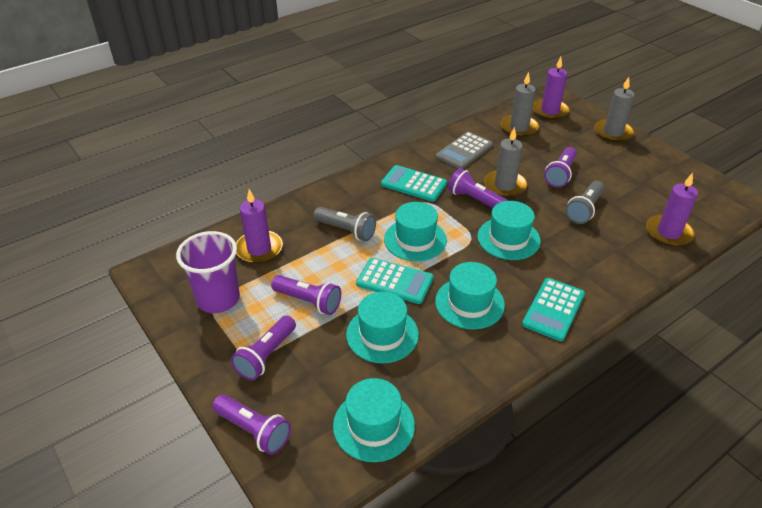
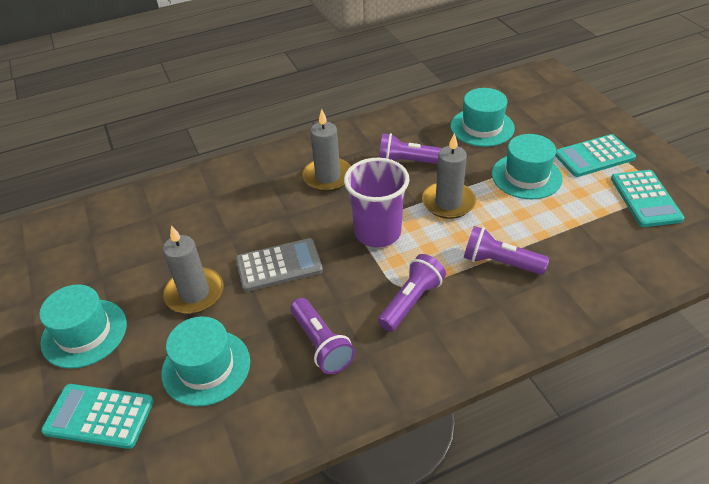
grey flashlight: 2 -> 0
purple candle: 3 -> 0
purple flashlight: 5 -> 4
turquoise hat: 5 -> 4

